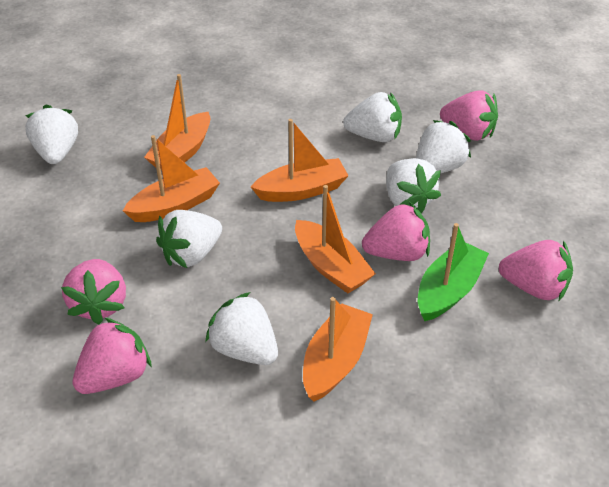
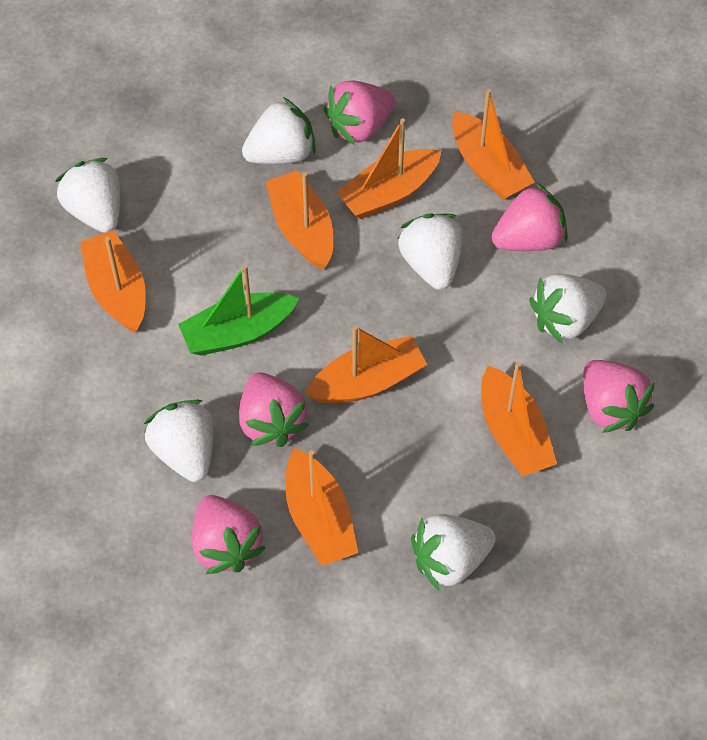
orange boat: 5 -> 7

